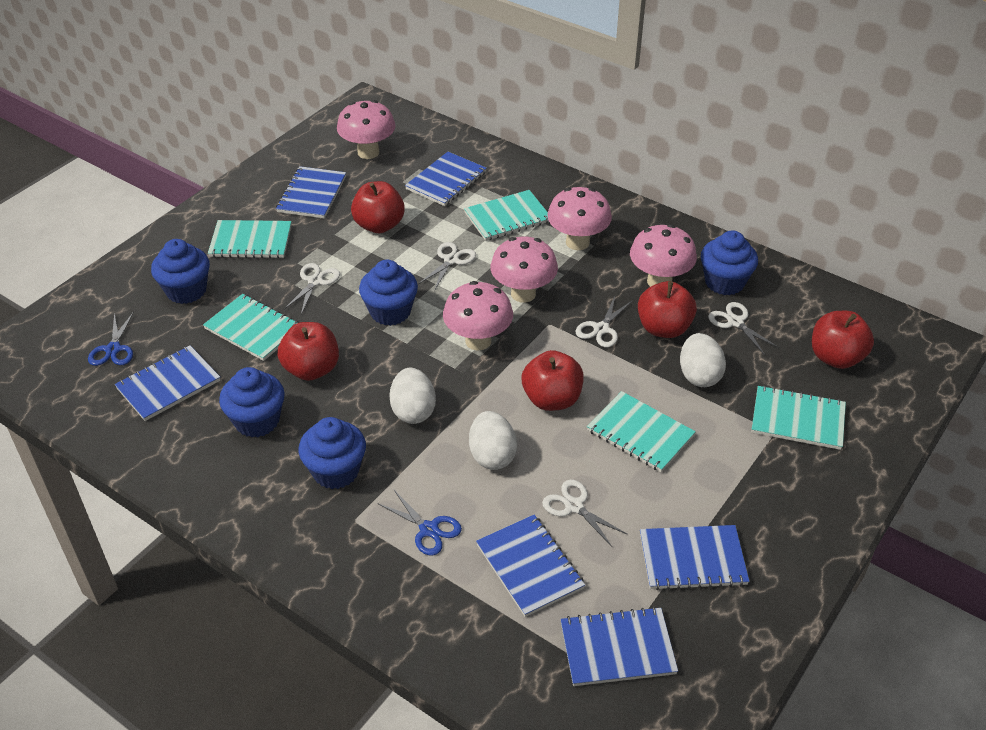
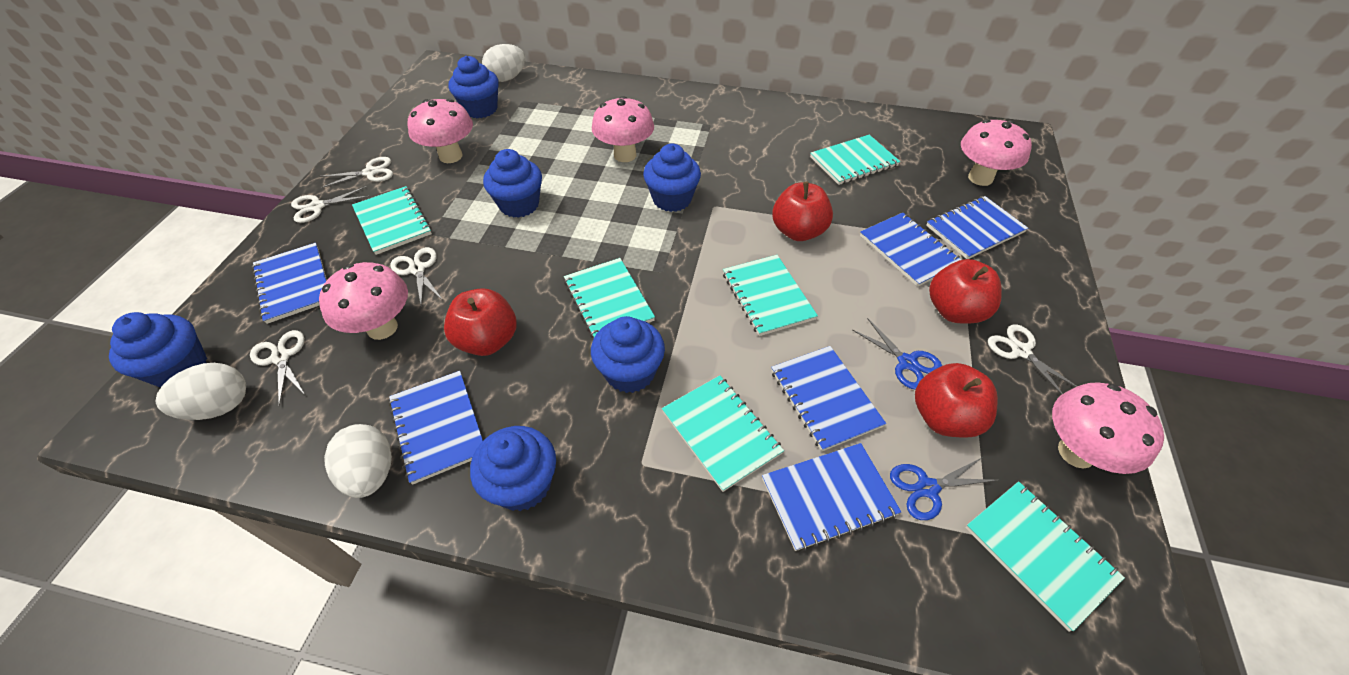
blue cupcake: 5 -> 6
red apple: 5 -> 4
turquoise notebook: 5 -> 6

